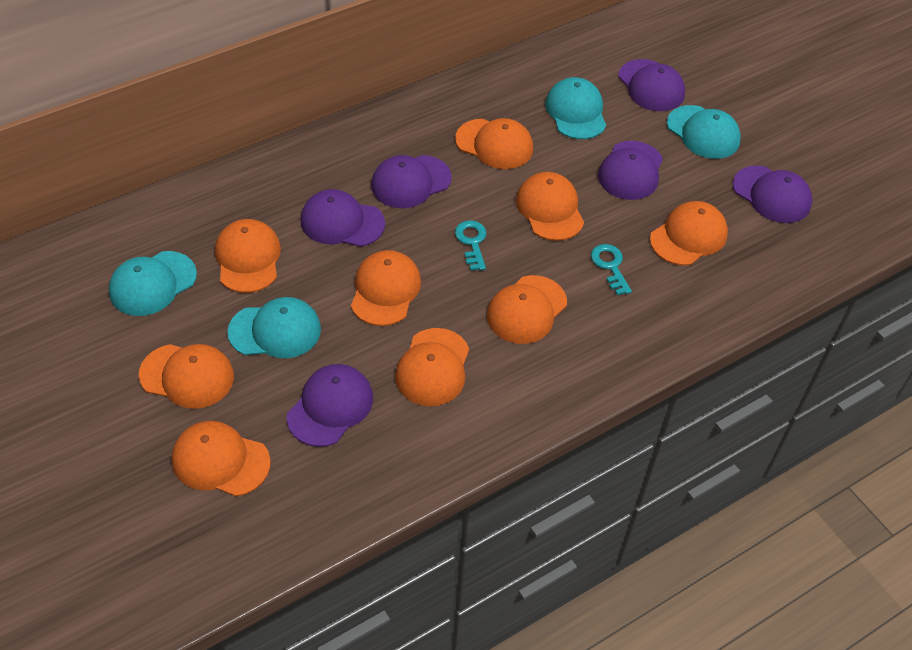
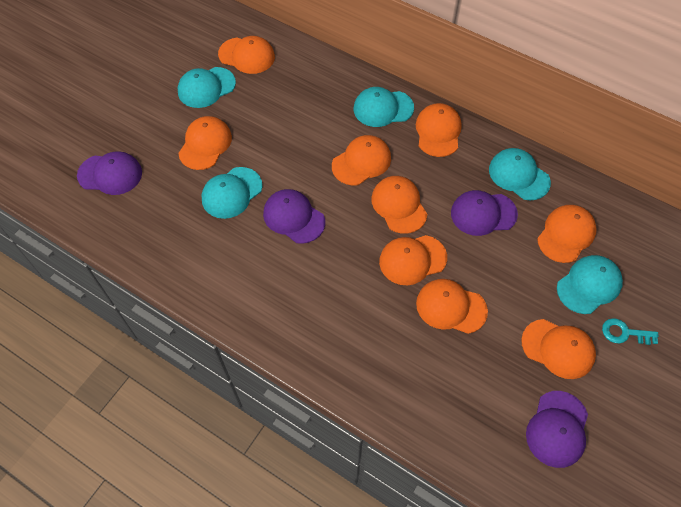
purple cap: 6 -> 4
turquoise cap: 4 -> 5
turquoise key: 2 -> 1

